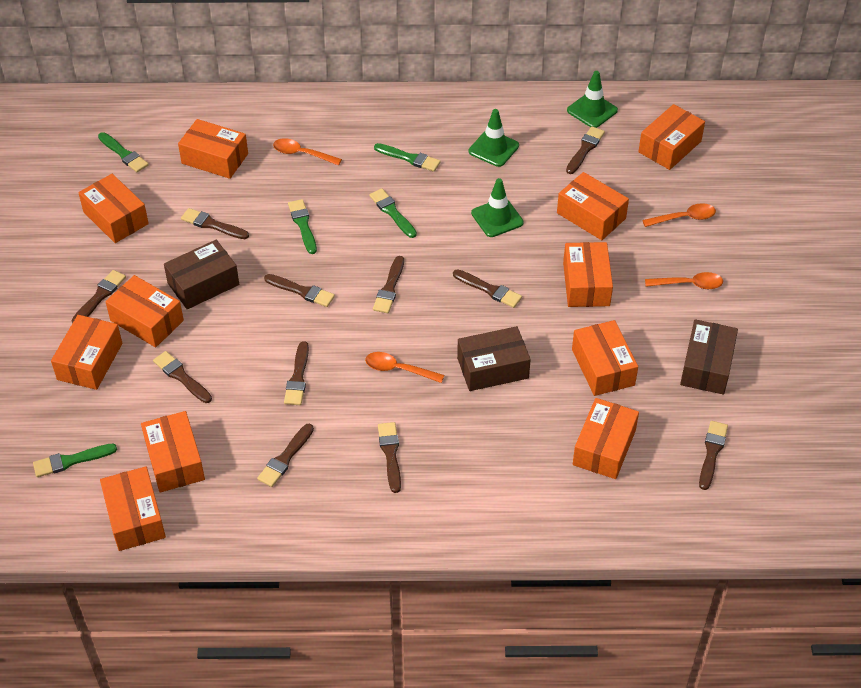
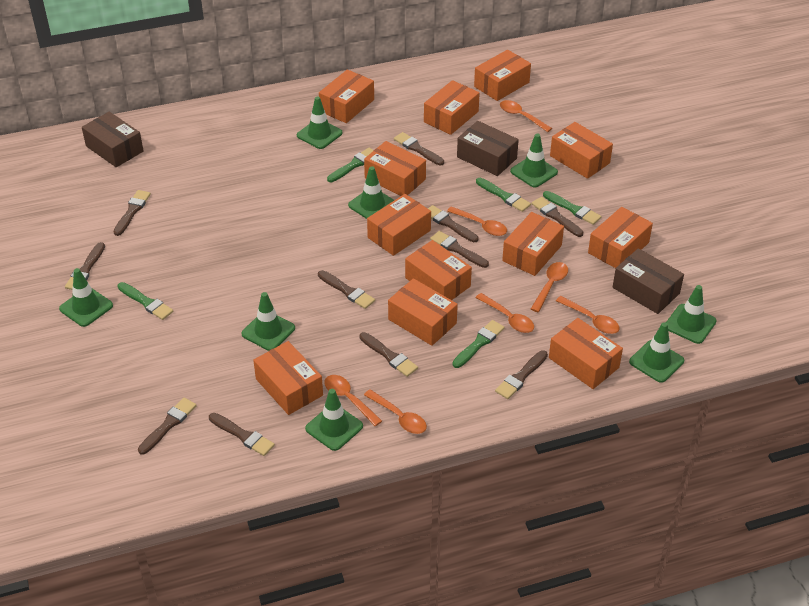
green traffic cone: 3 -> 8
orange box: 11 -> 12
orange spoon: 4 -> 7

